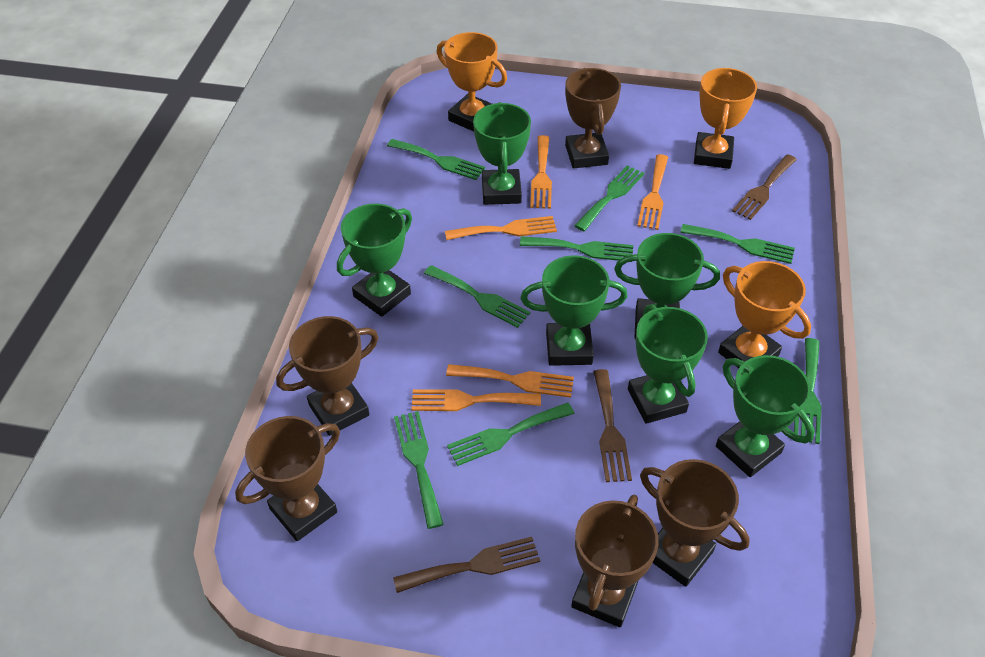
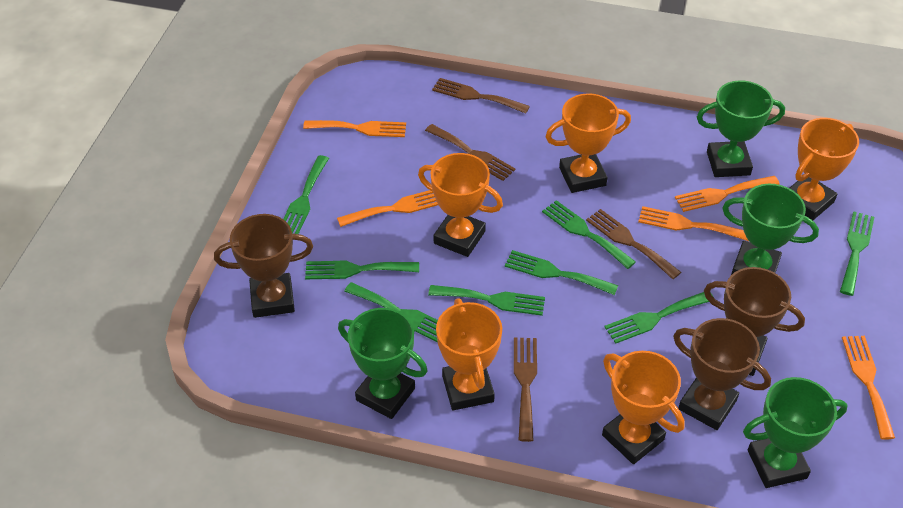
brown fork: 3 -> 4
brown trophy: 5 -> 3
green trophy: 6 -> 4
orange trophy: 3 -> 5

